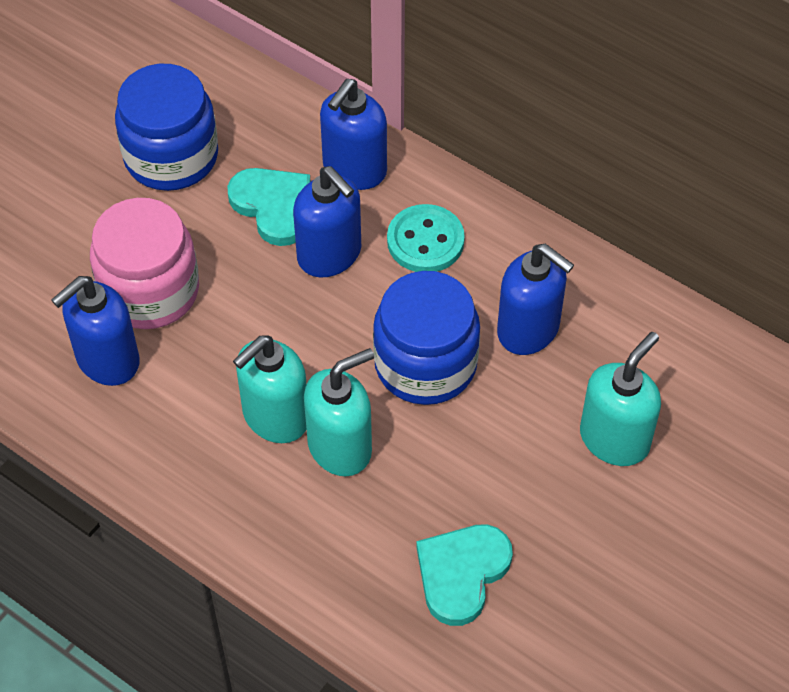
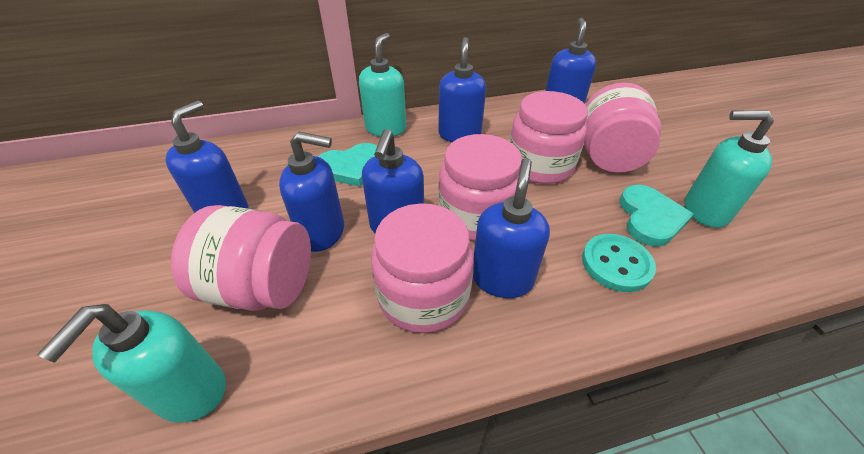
blue jar: 2 -> 0
blue soap dispenser: 4 -> 6
pink jar: 1 -> 5

